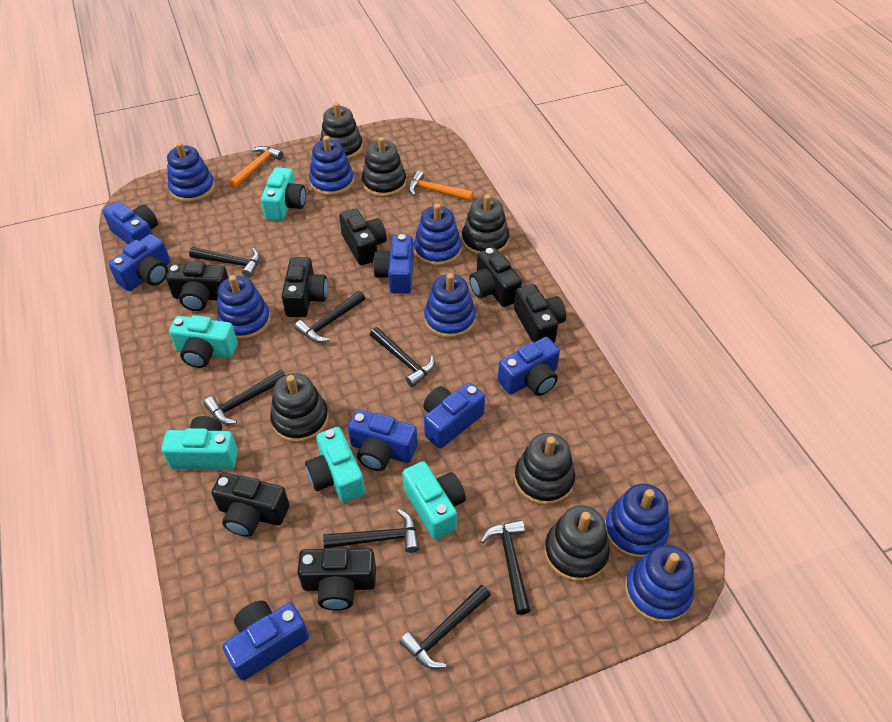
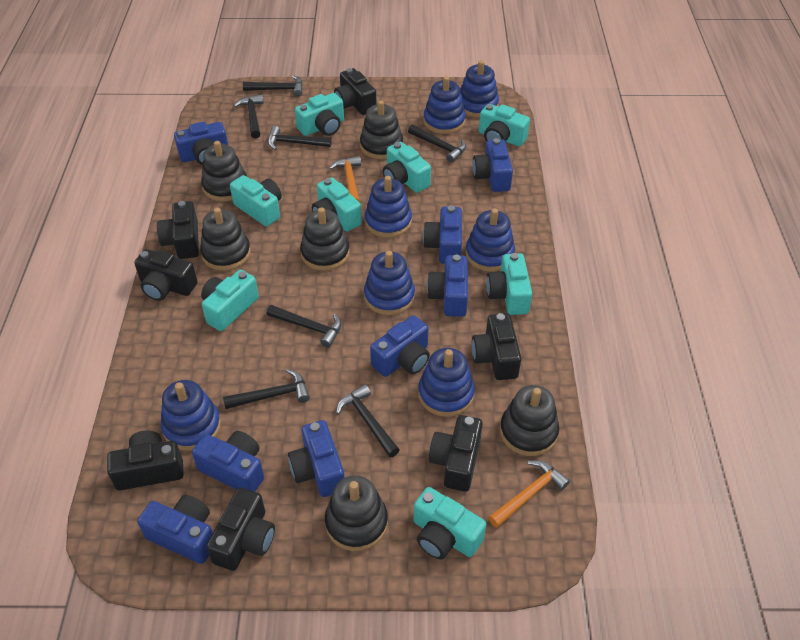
blue camera: 7 -> 8
turquoise camera: 5 -> 8

